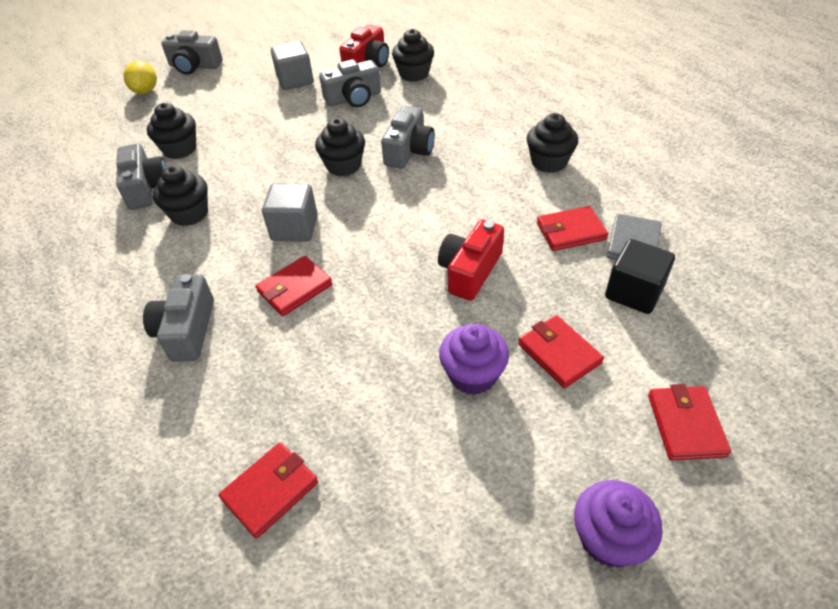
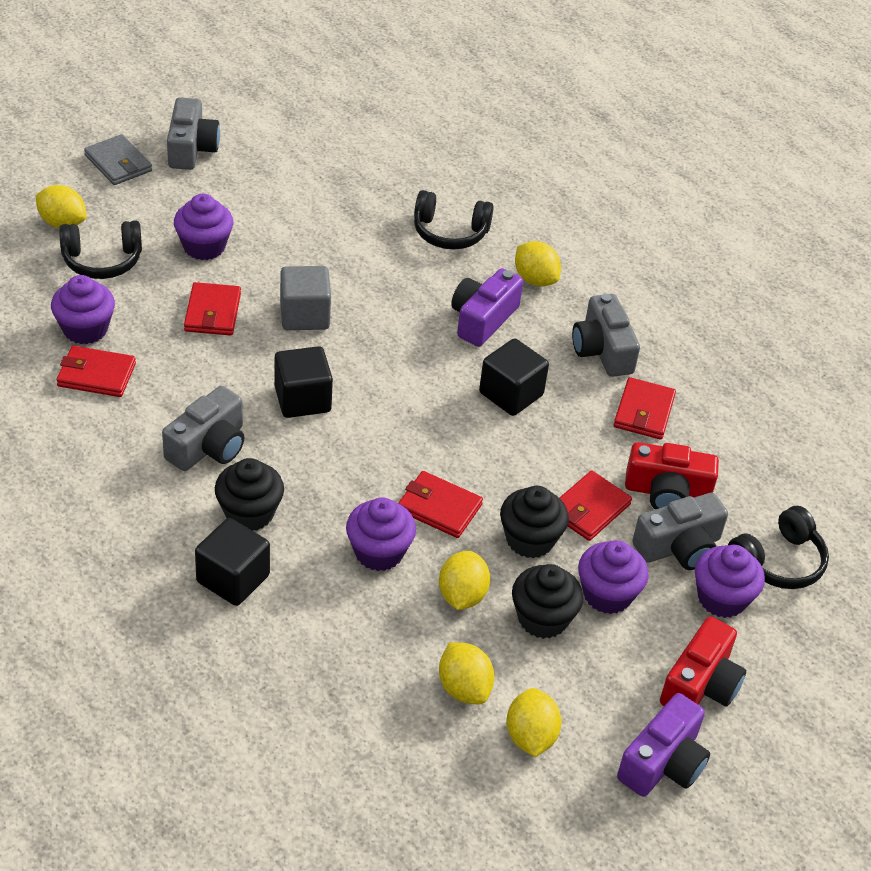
black cube: 1 -> 3
black cupcake: 5 -> 3
black headphones: 0 -> 3
grey camera: 5 -> 4
grey cube: 2 -> 1
purple camera: 0 -> 2
purple cupcake: 2 -> 5
yellow lemon: 1 -> 5

